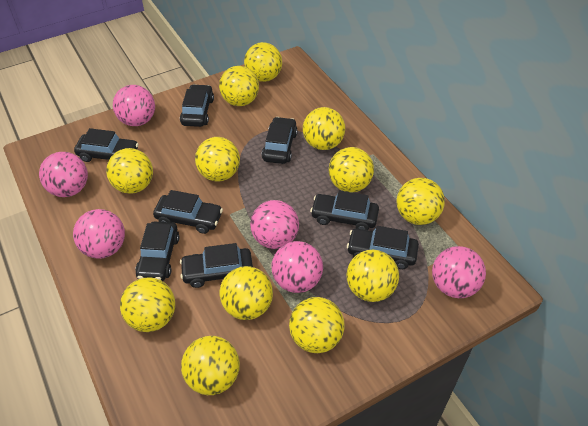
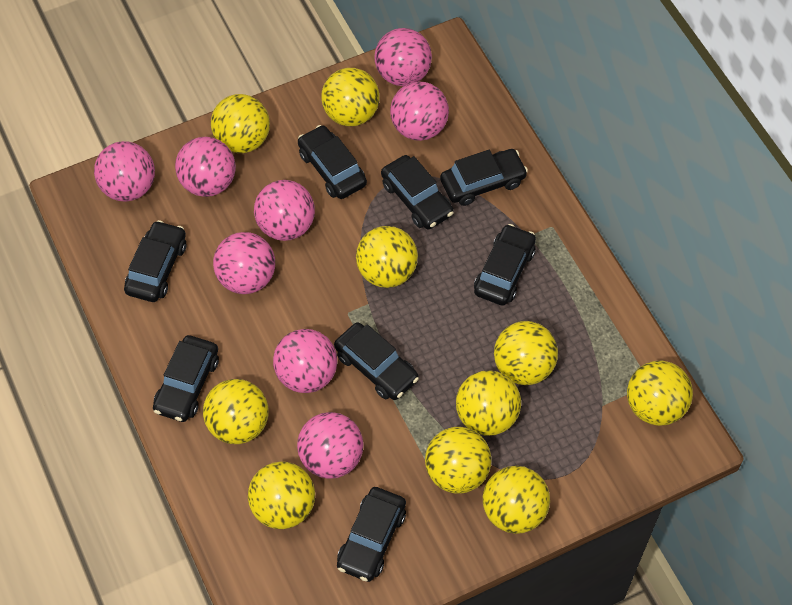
pink ball: 6 -> 8
yellow ball: 12 -> 10

